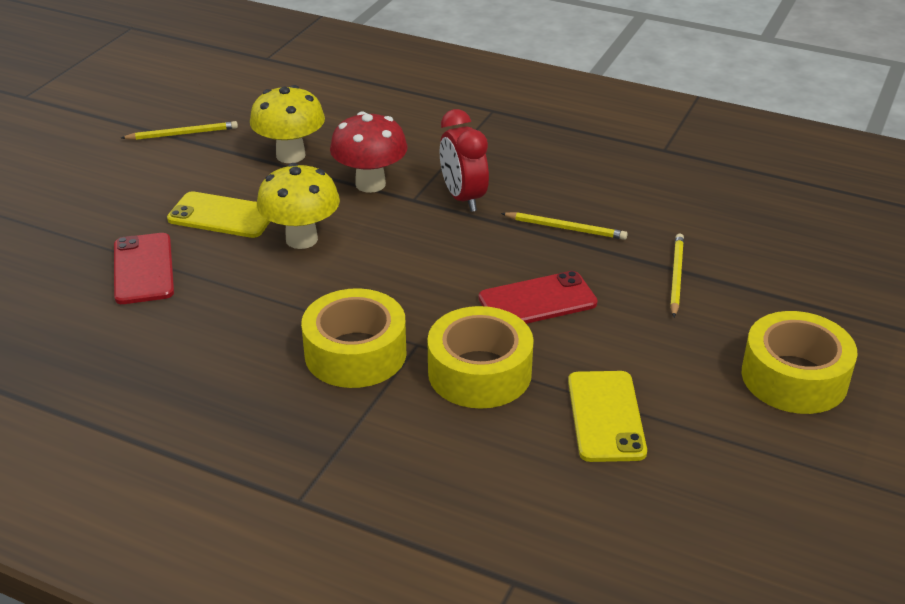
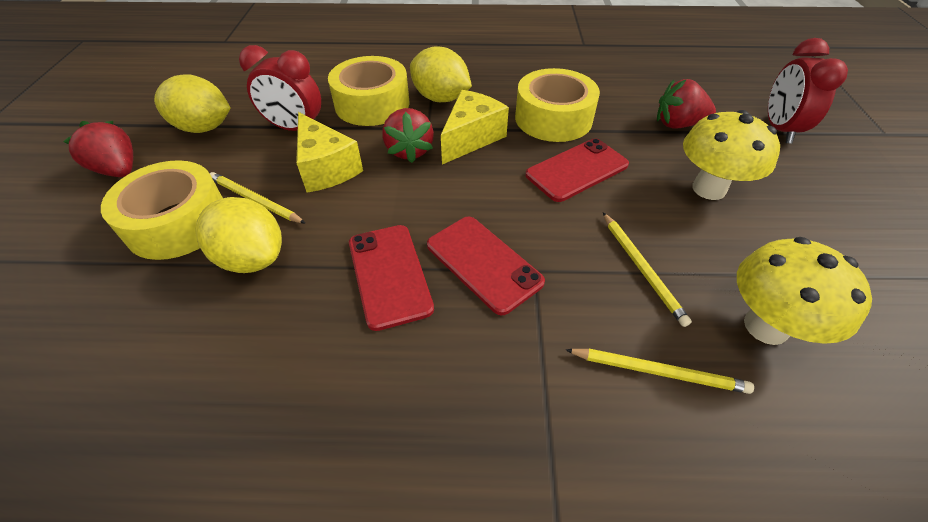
red clock: 1 -> 2
red mushroom: 1 -> 0
red phone: 2 -> 3
red strawberry: 0 -> 3
yellow cheese: 0 -> 2
yellow lemon: 0 -> 3
yellow phone: 2 -> 0

